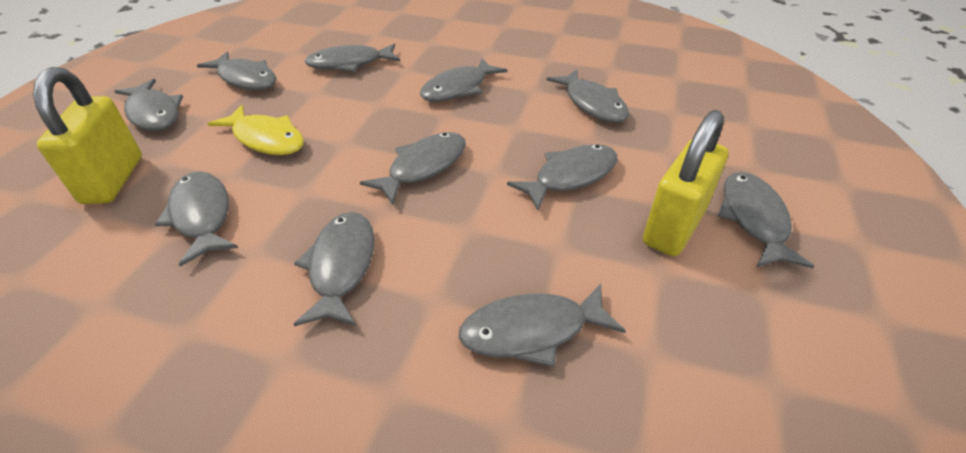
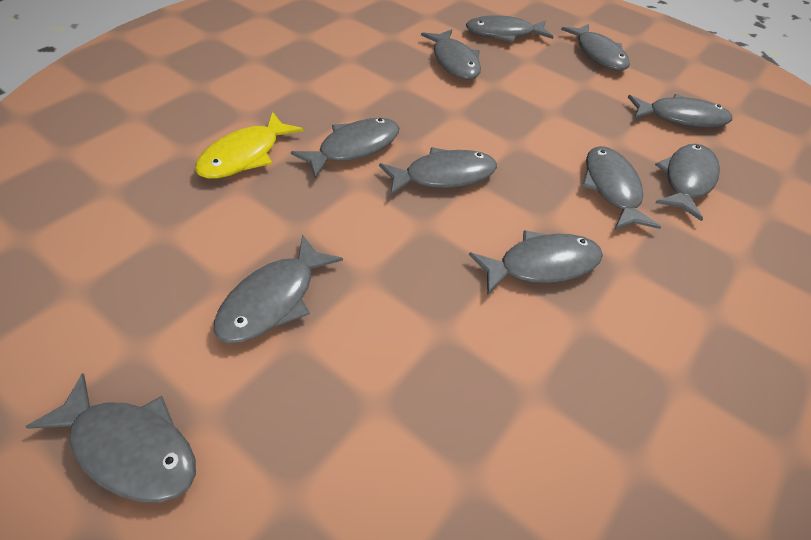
yellow padlock: 2 -> 0

